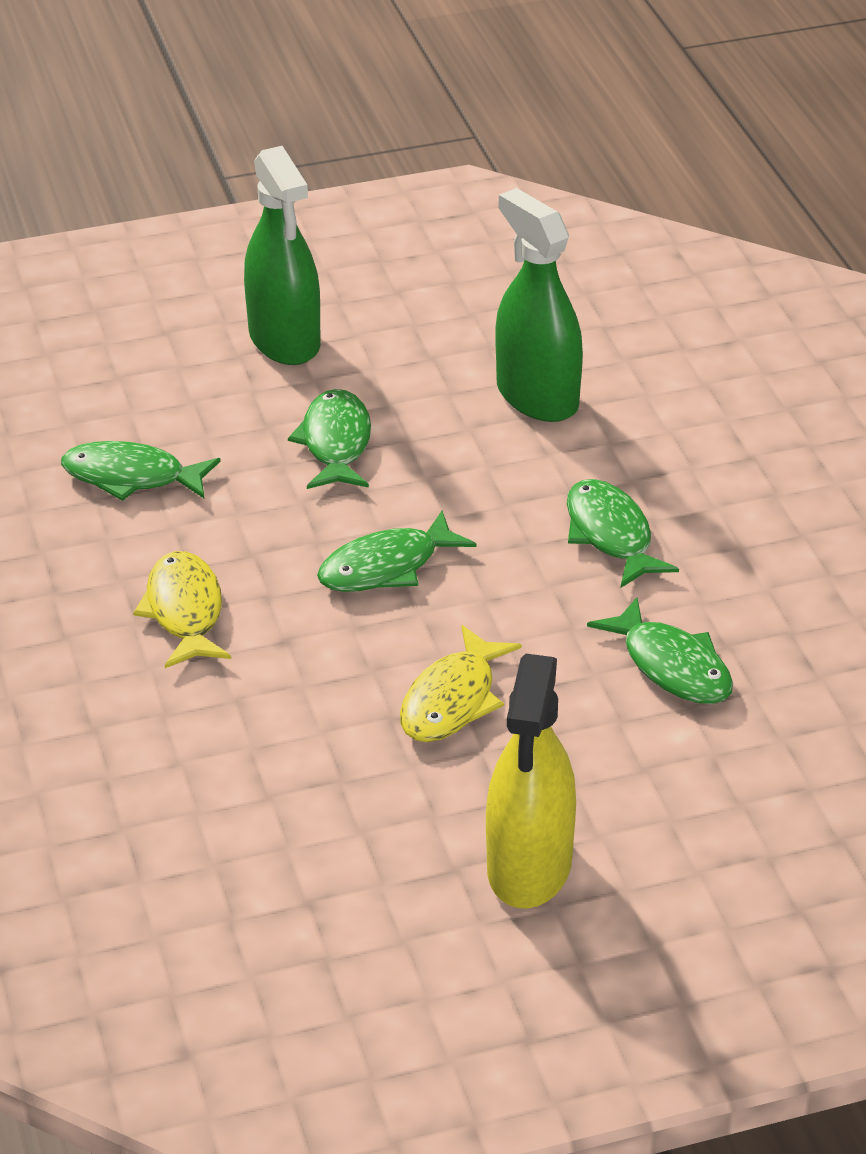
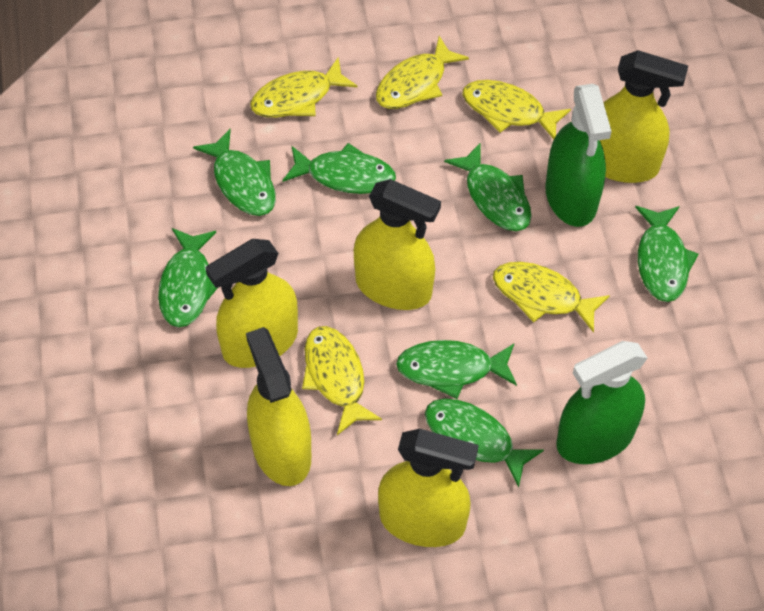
green fish: 5 -> 7
yellow fish: 2 -> 5
yellow spray bottle: 1 -> 5

